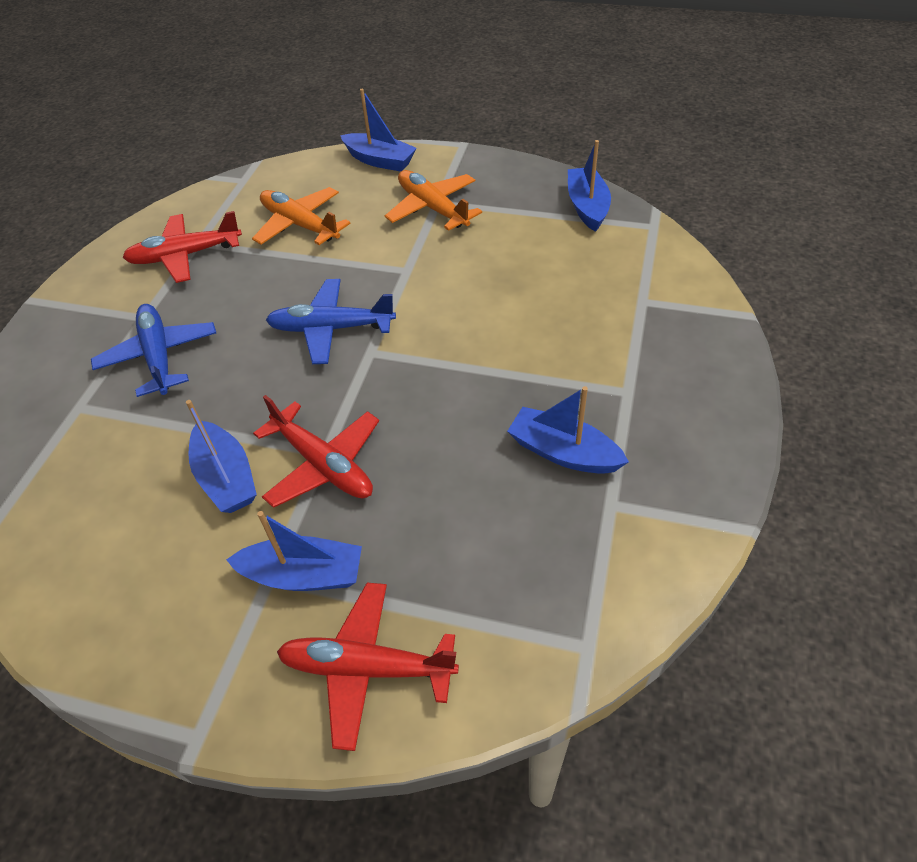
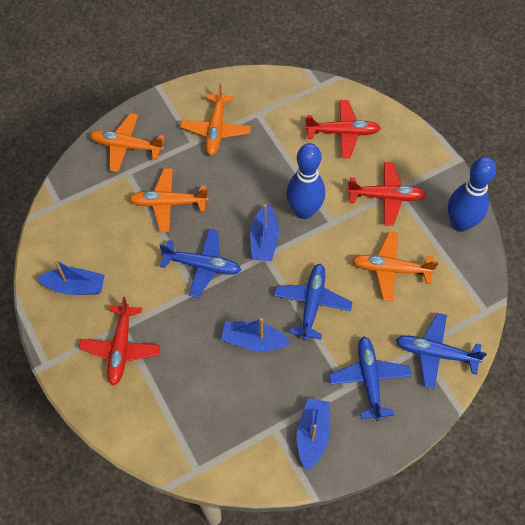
blue boat: 5 -> 4
blue bowling pin: 0 -> 2
blue plane: 2 -> 4
orange plane: 2 -> 4

